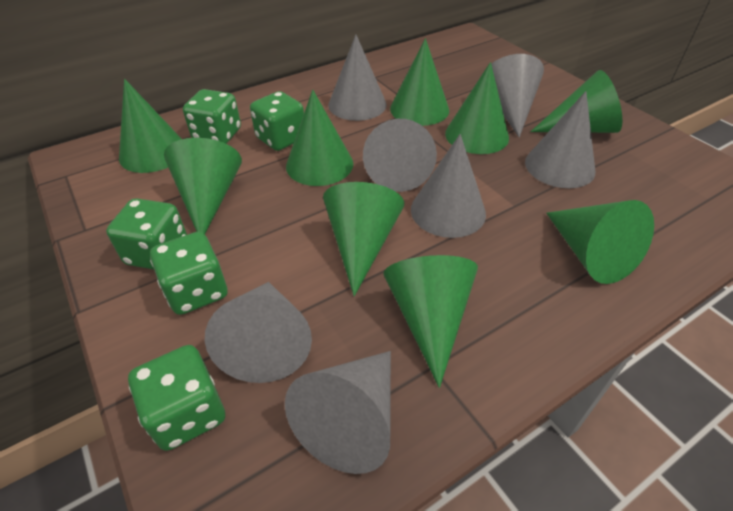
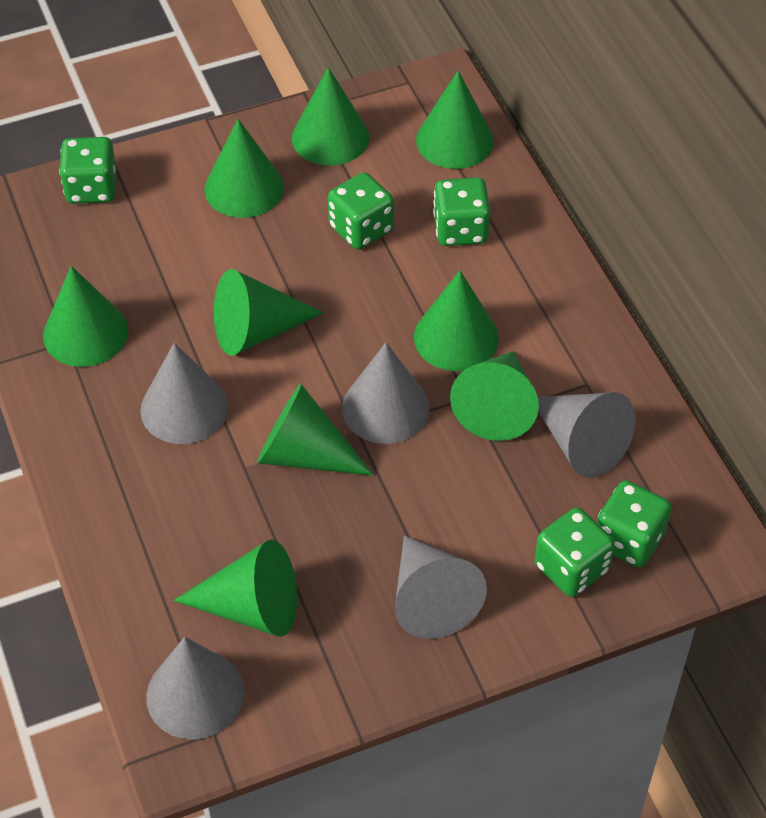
grey cone: 7 -> 5

